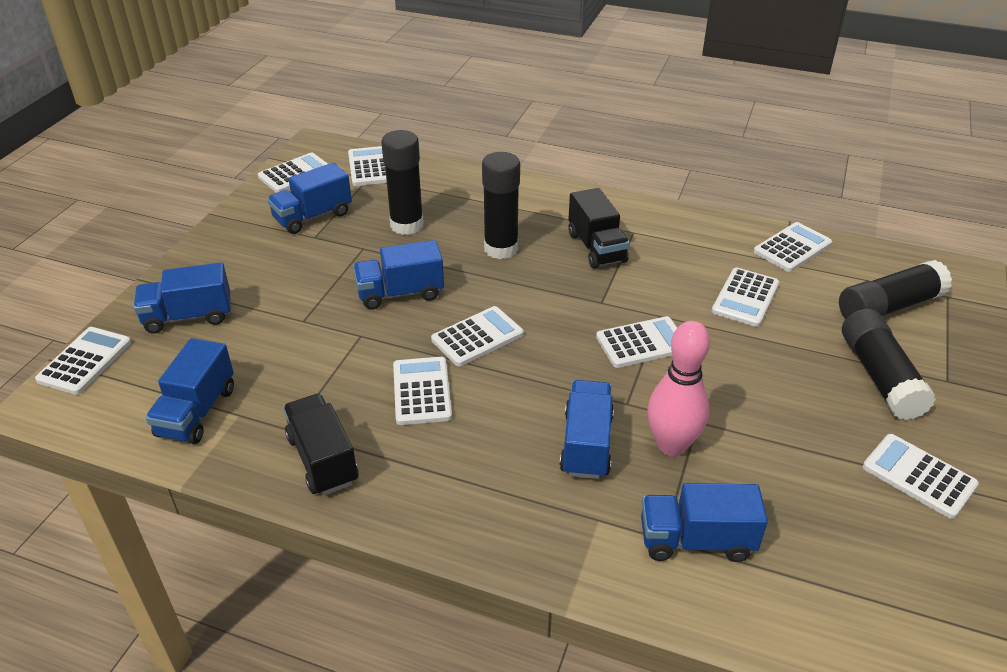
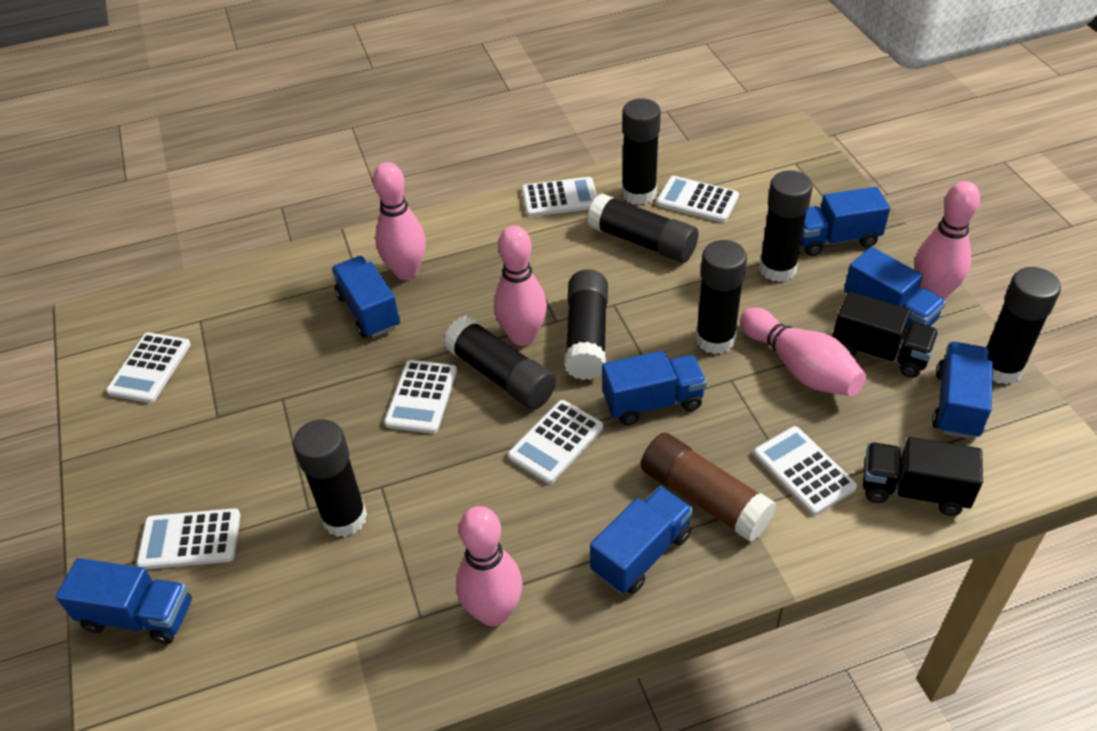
black glue stick: 4 -> 8
blue truck: 6 -> 7
brown glue stick: 0 -> 1
pink bowling pin: 1 -> 5
white calculator: 9 -> 7

